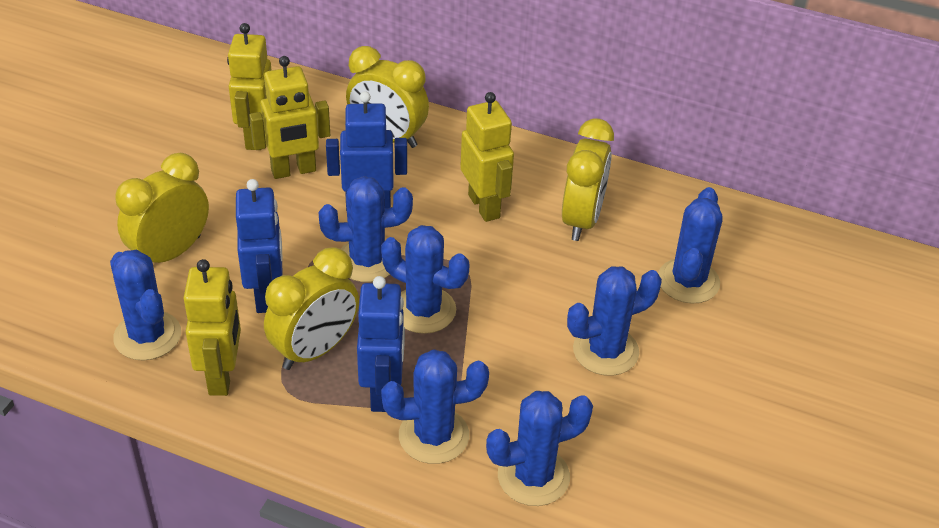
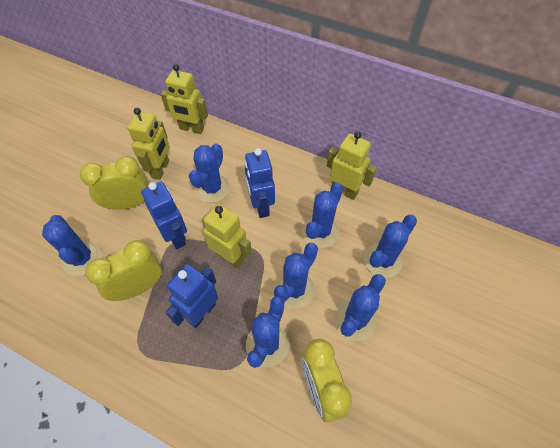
yellow clock: 4 -> 3

